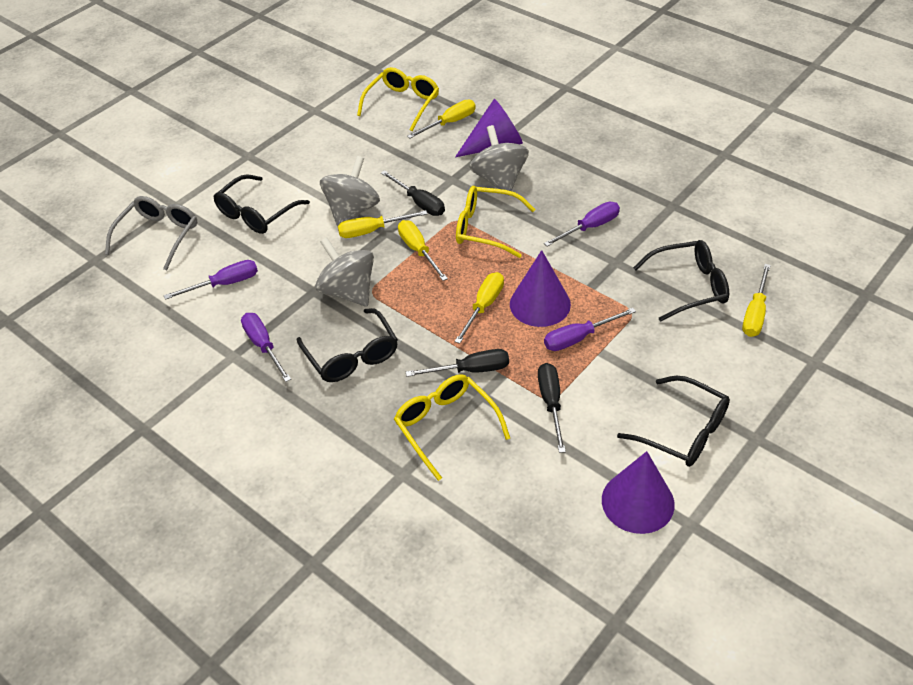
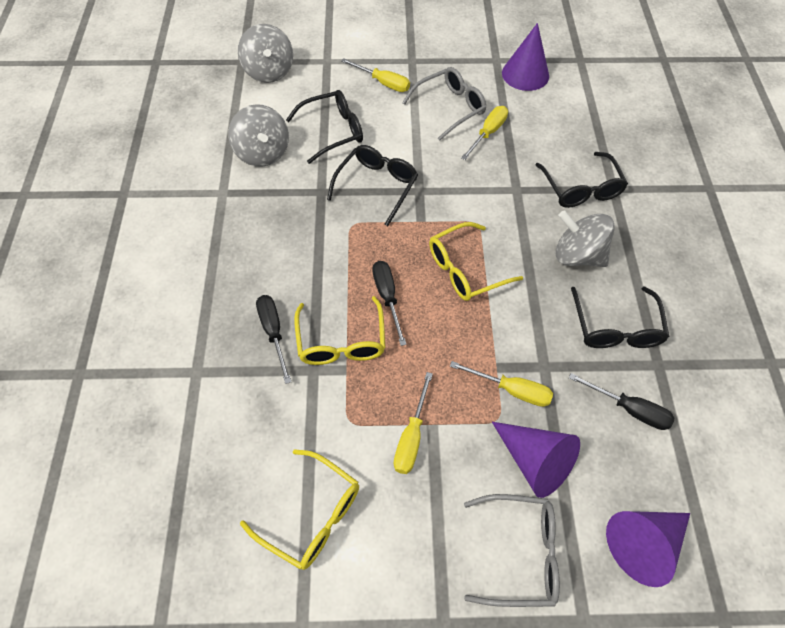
grey glasses: 1 -> 2
purple screwdriver: 4 -> 0
yellow screwdriver: 5 -> 4

